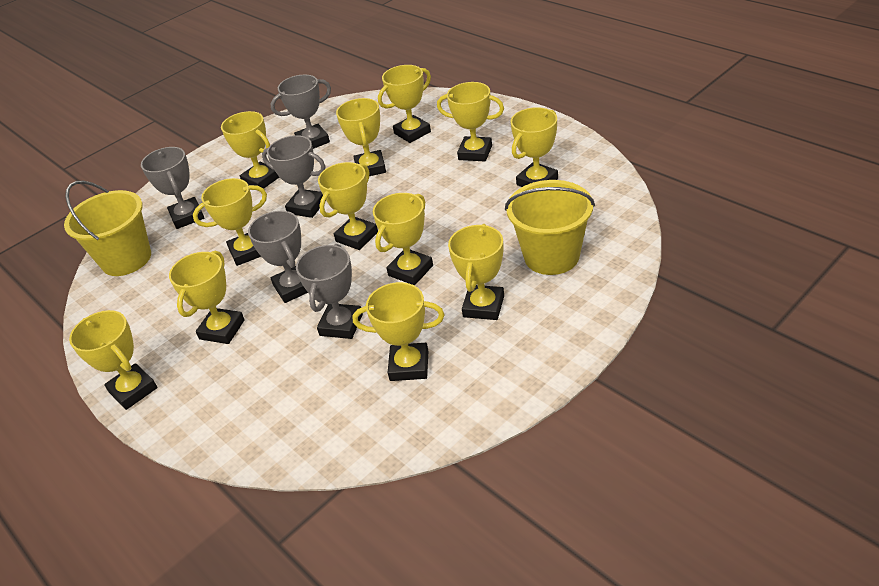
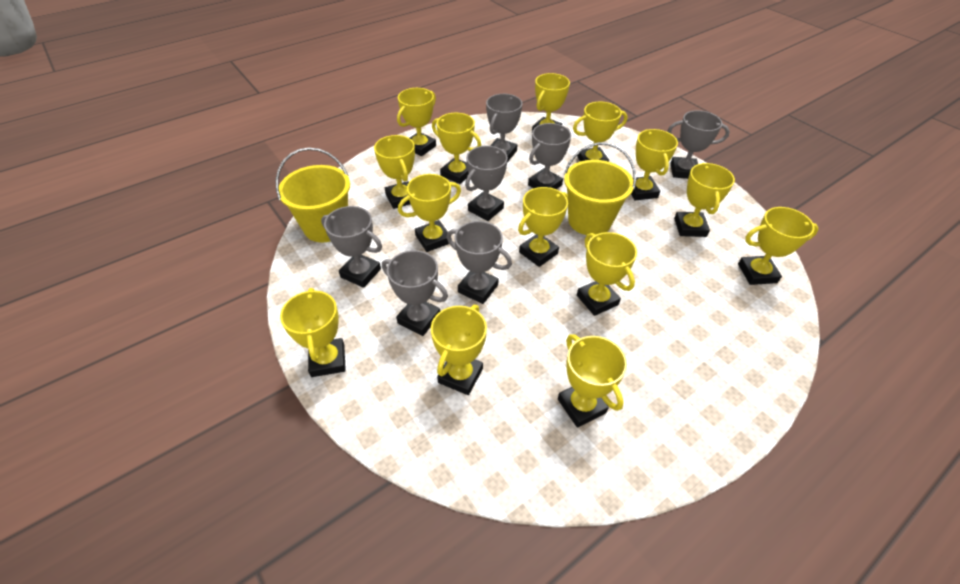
grey trophy: 5 -> 7
yellow trophy: 12 -> 14

